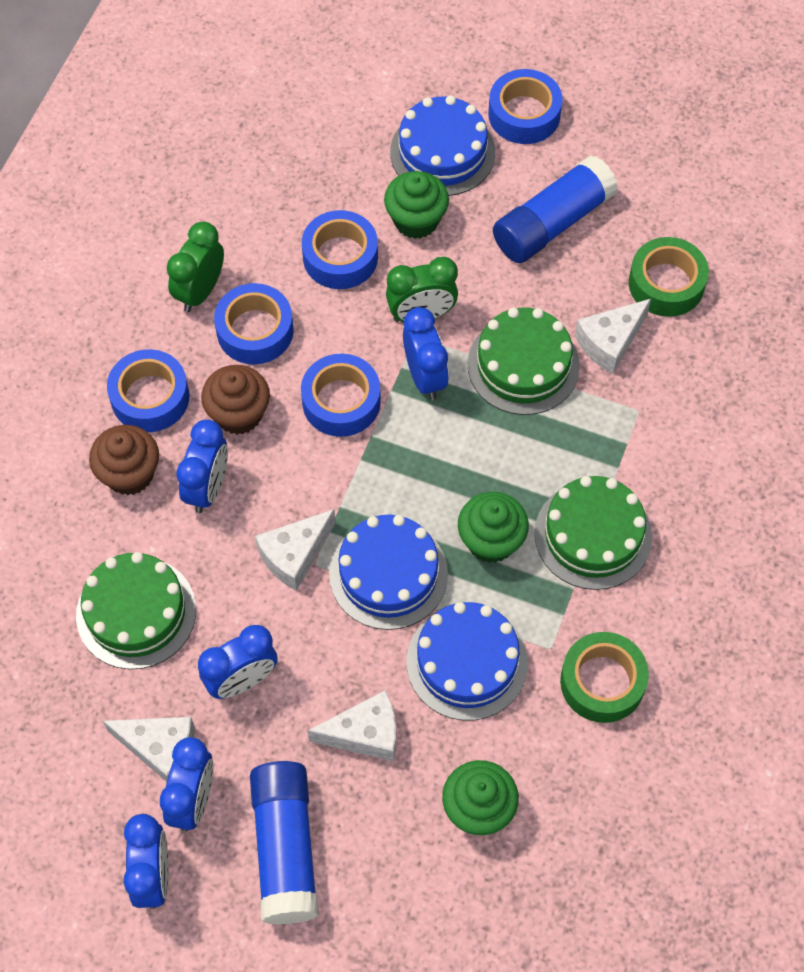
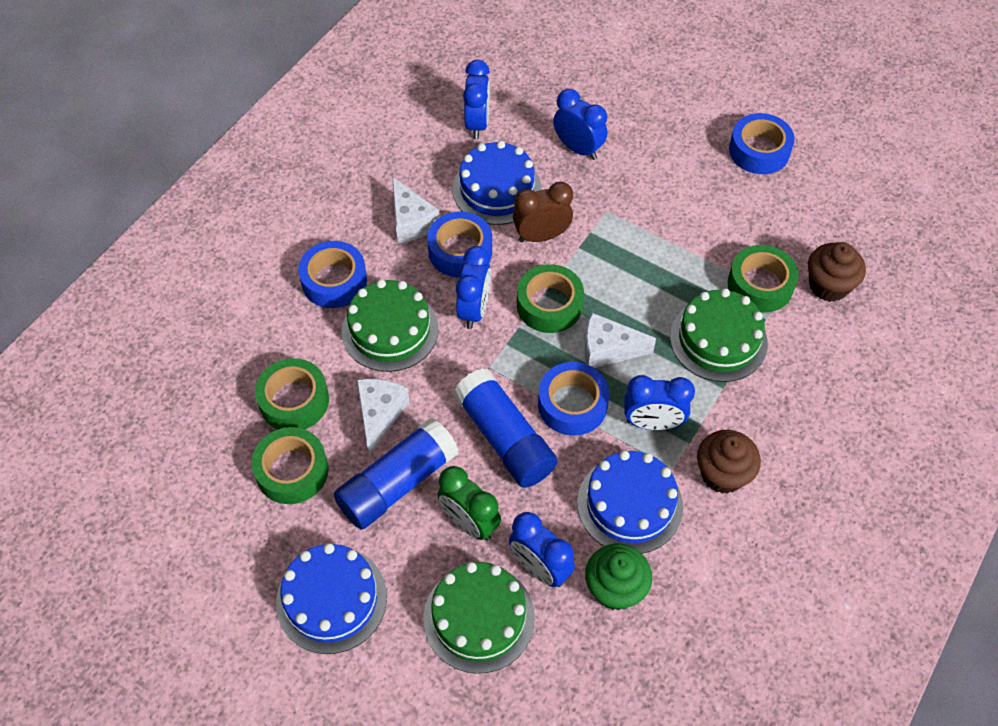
blue tape: 5 -> 4
brown clock: 0 -> 1
green clock: 2 -> 1
green cupcake: 3 -> 1
green tape: 2 -> 4
white cheese: 4 -> 3

